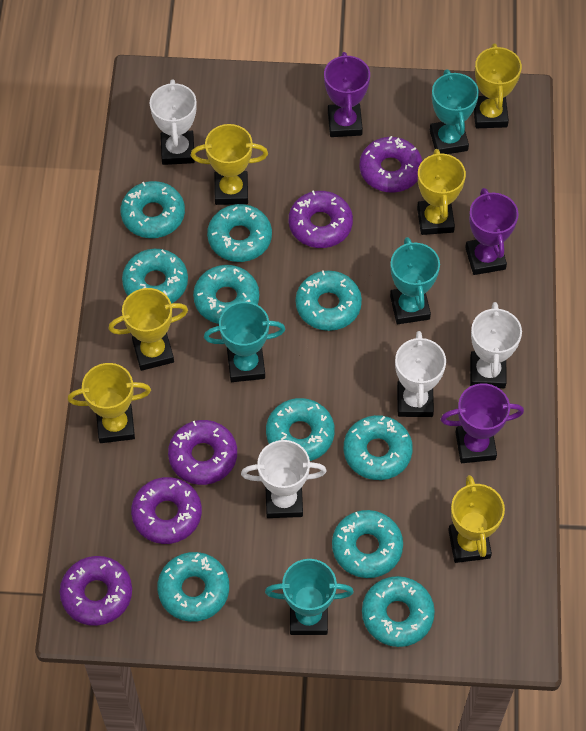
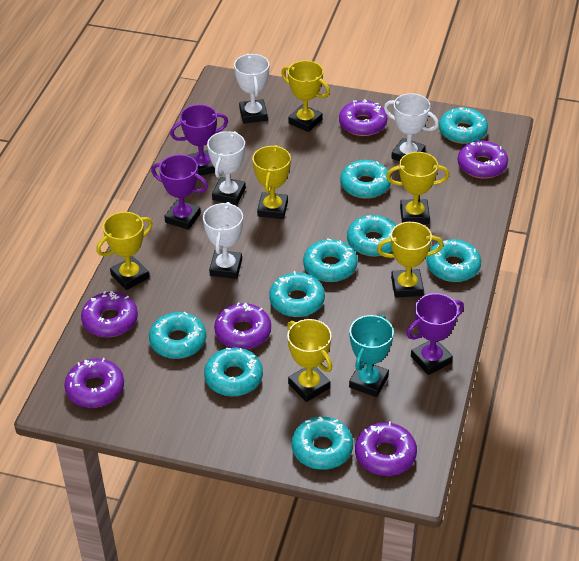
purple donut: 5 -> 6
turquoise donut: 10 -> 9
turquoise trophy: 4 -> 1

